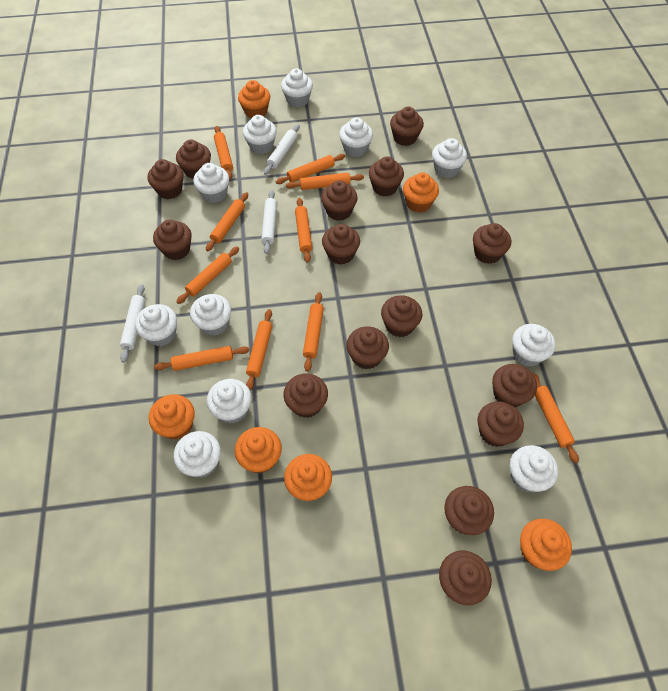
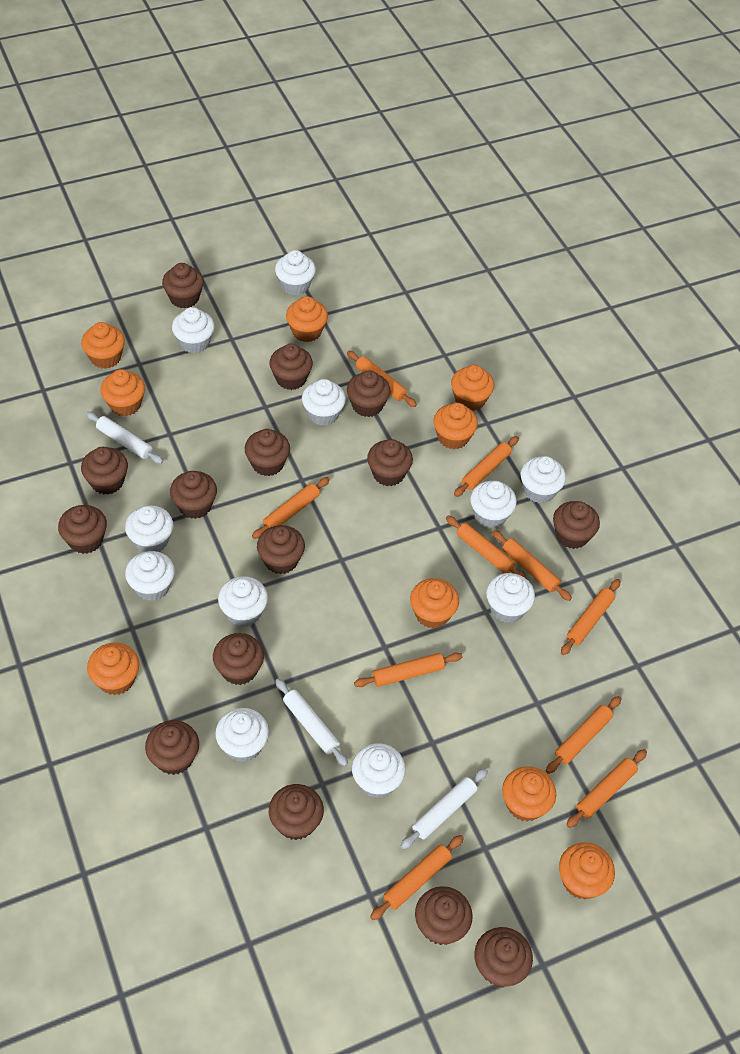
orange cupcake: 6 -> 9

